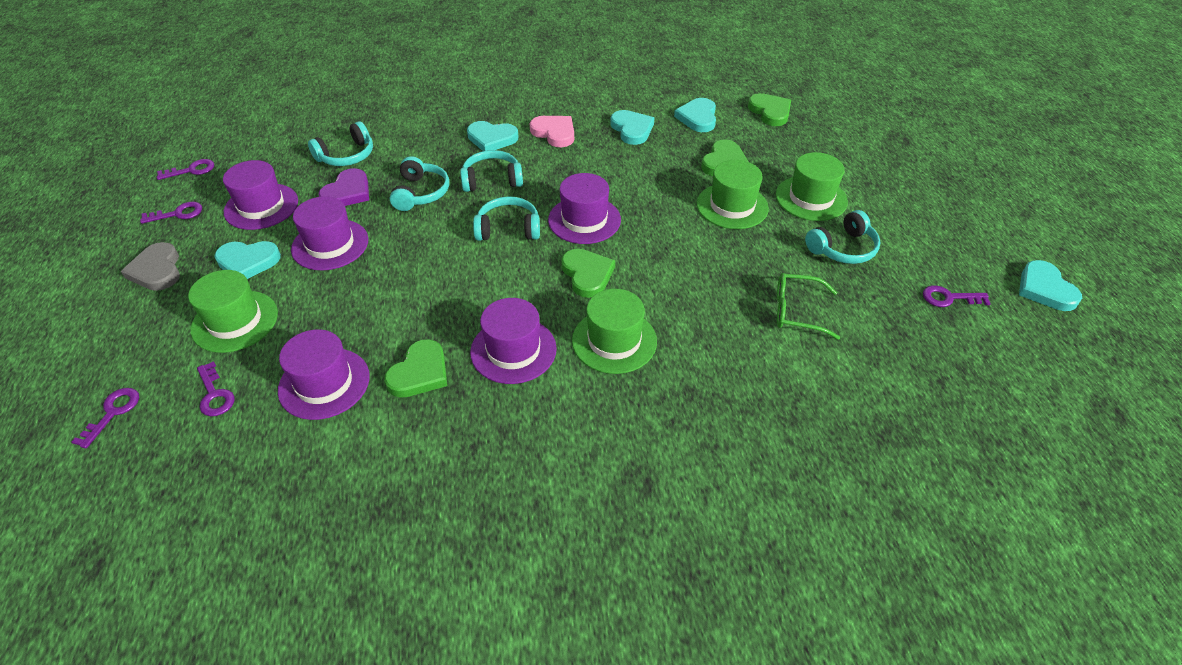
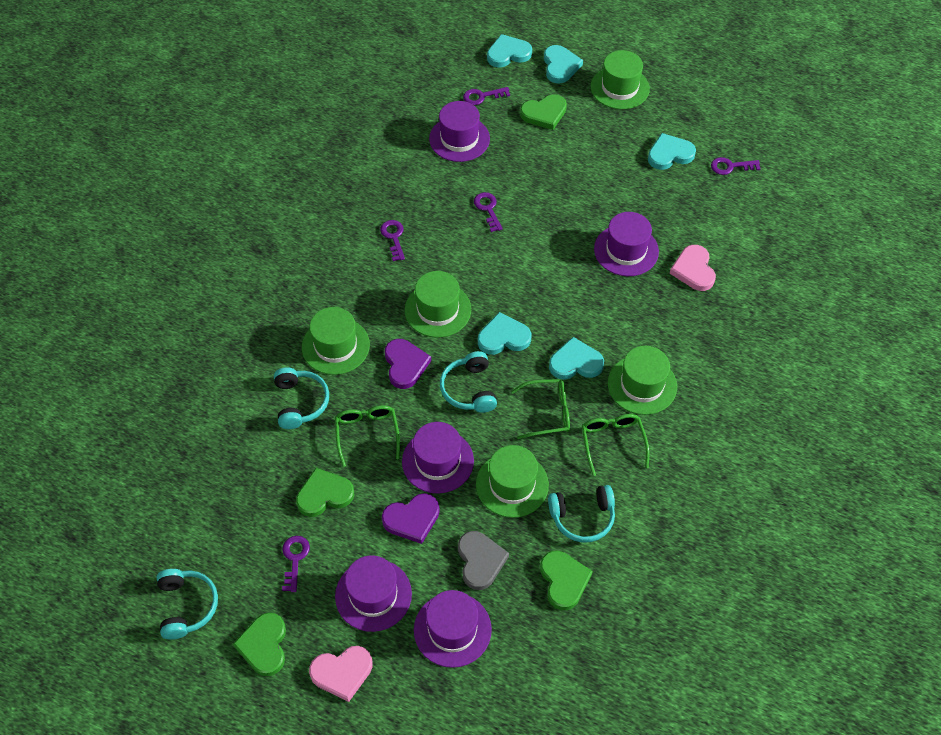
green glasses: 1 -> 3
green hat: 4 -> 5
pink heart: 1 -> 2
purple heart: 1 -> 2
turquoise headphones: 5 -> 4

